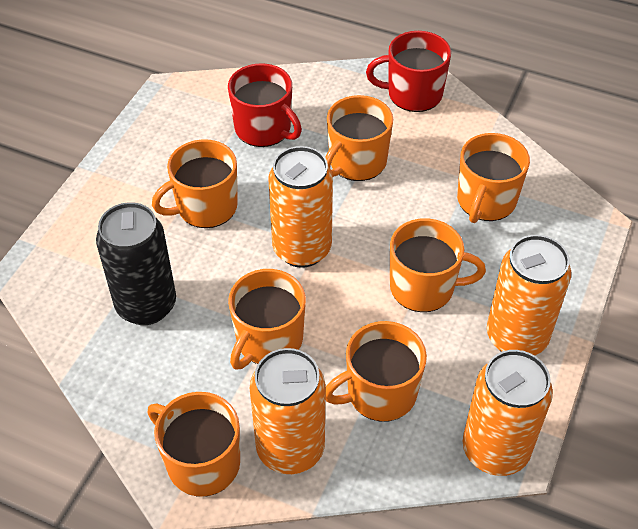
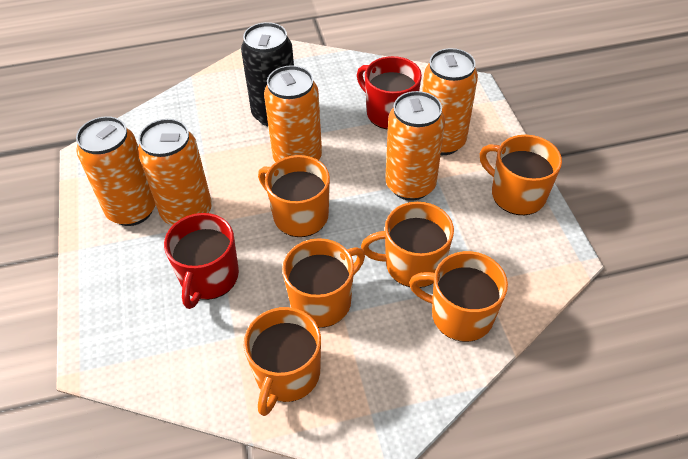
orange can: 4 -> 5
orange mug: 7 -> 6

